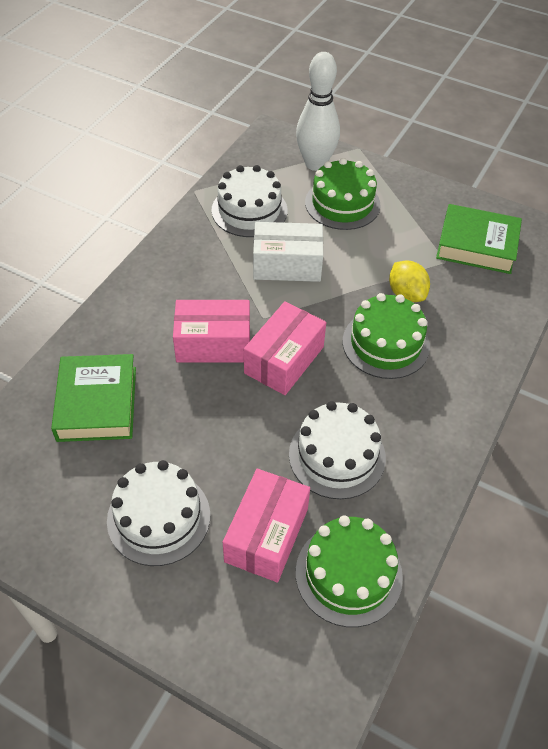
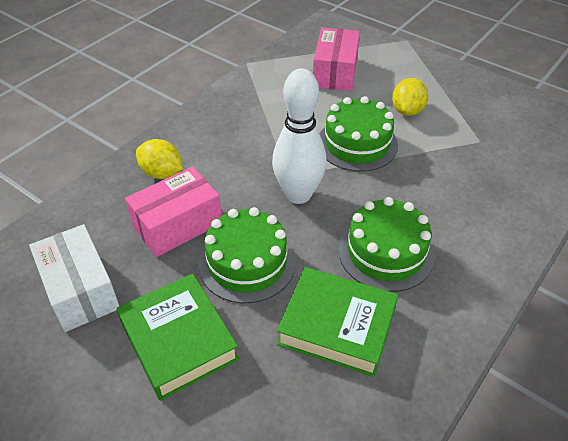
pink box: 3 -> 2
white cake: 3 -> 0
yellow lemon: 1 -> 2

